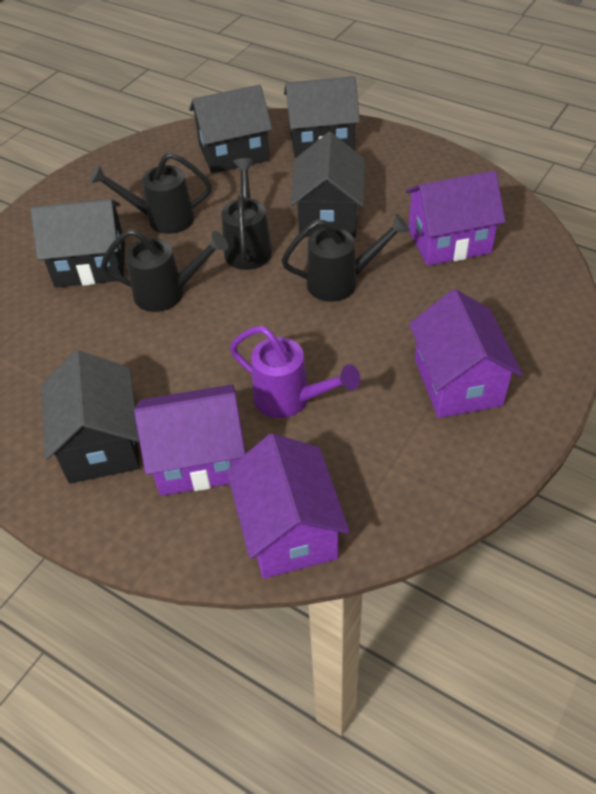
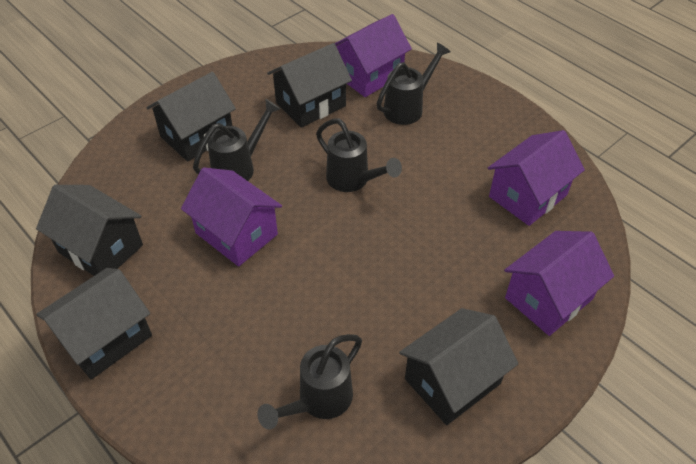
purple watering can: 1 -> 0

